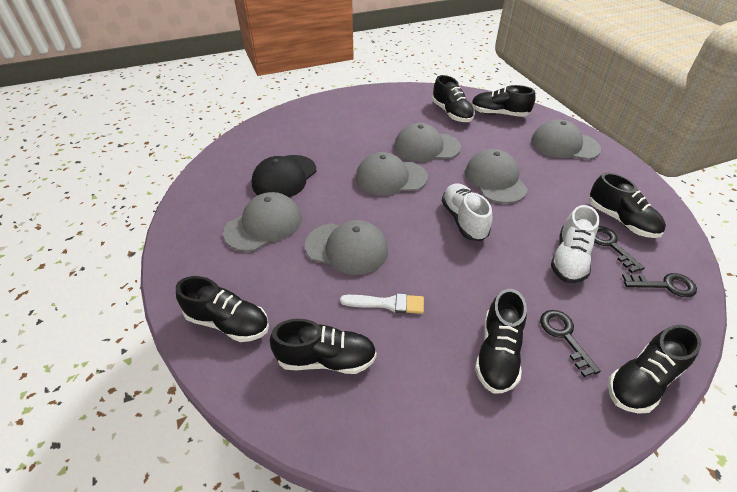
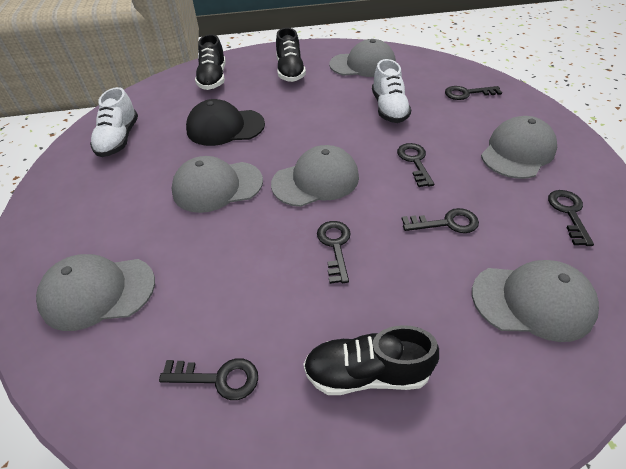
black key: 3 -> 6
black shoe: 7 -> 3
white brush: 1 -> 0

